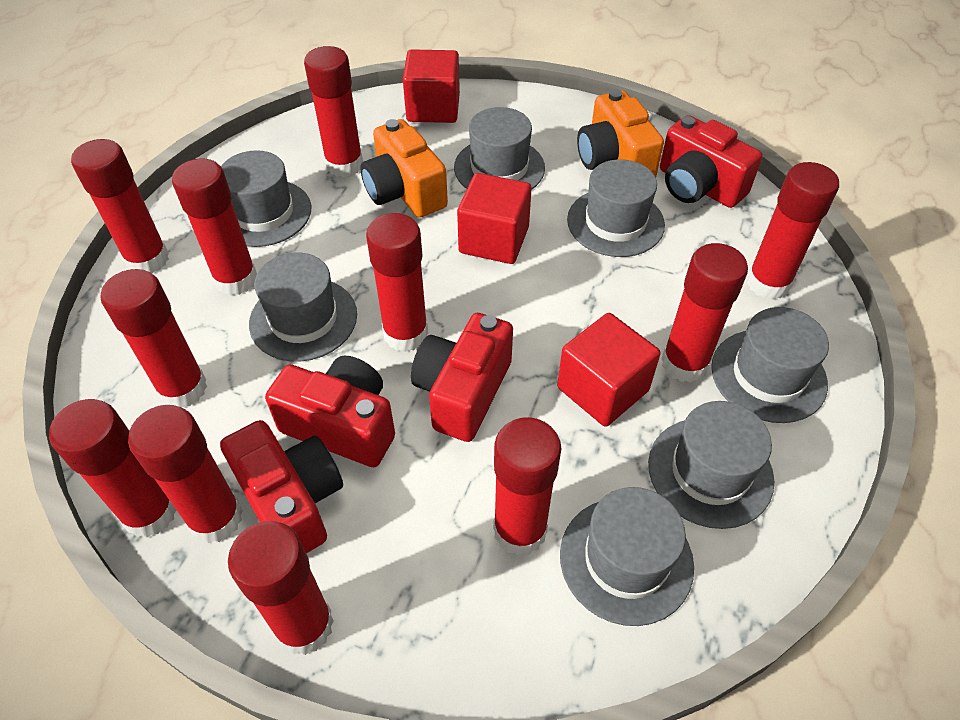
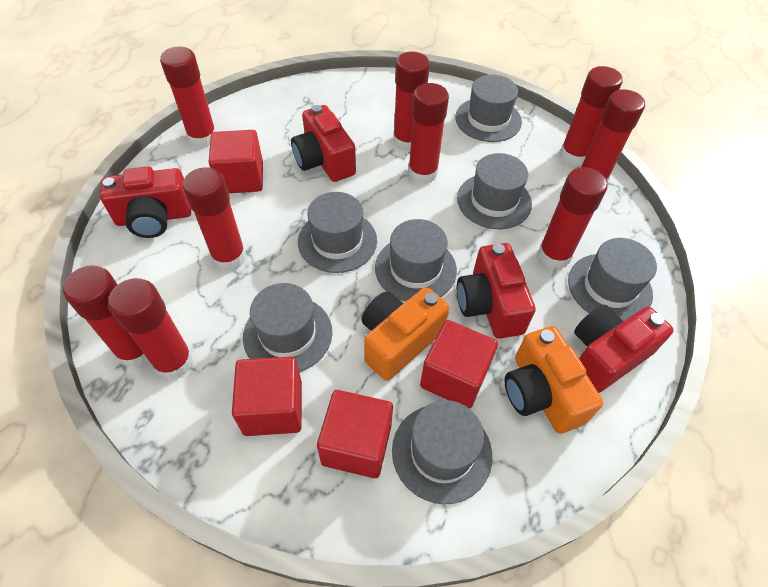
red cube: 3 -> 4
red glue stick: 11 -> 9

